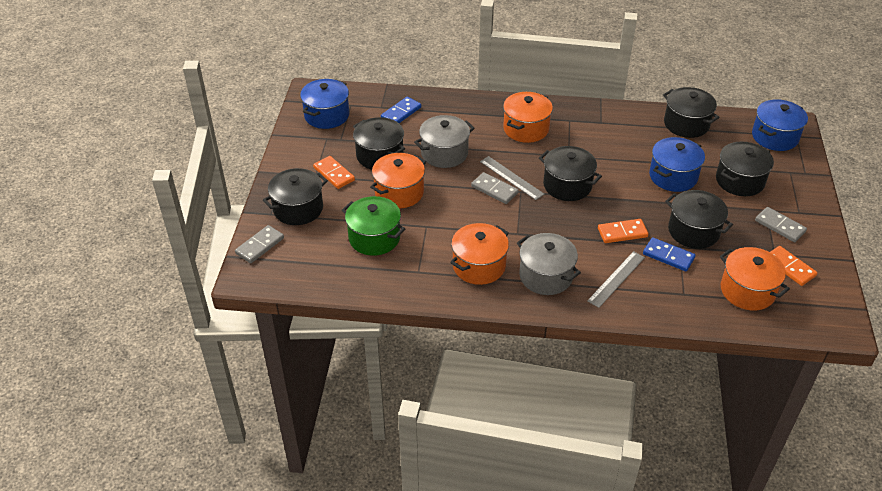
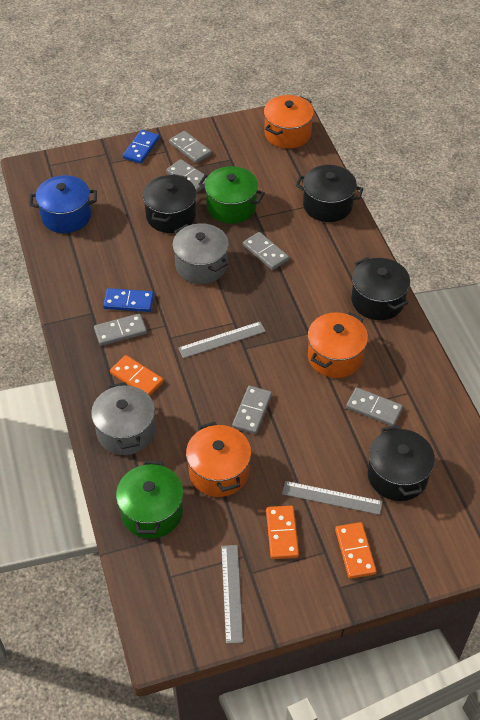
black pot: 6 -> 4
blue pot: 3 -> 1
green pot: 1 -> 2
grey domino: 3 -> 6
grey ruler: 2 -> 3
orange pot: 4 -> 3

